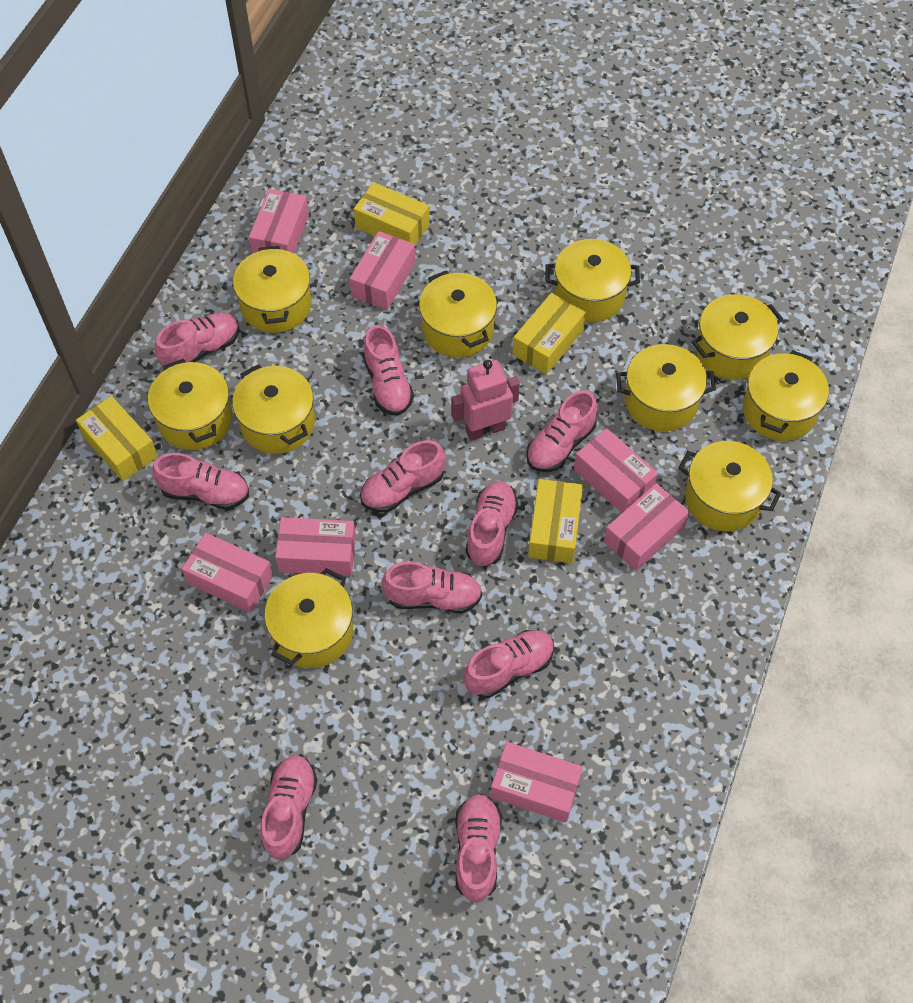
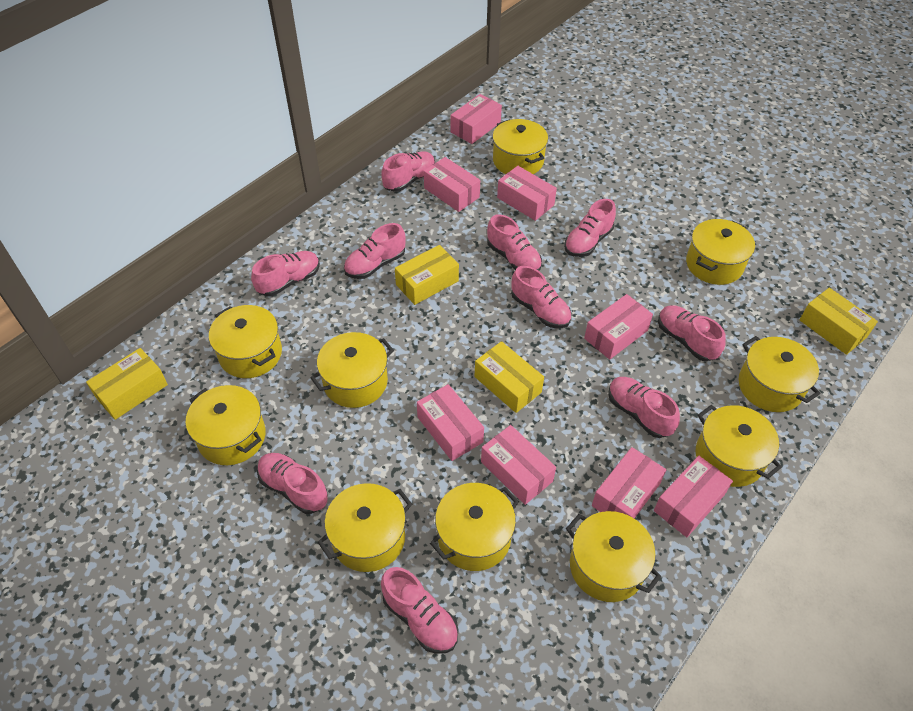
pink box: 7 -> 8
pink robot: 1 -> 0

